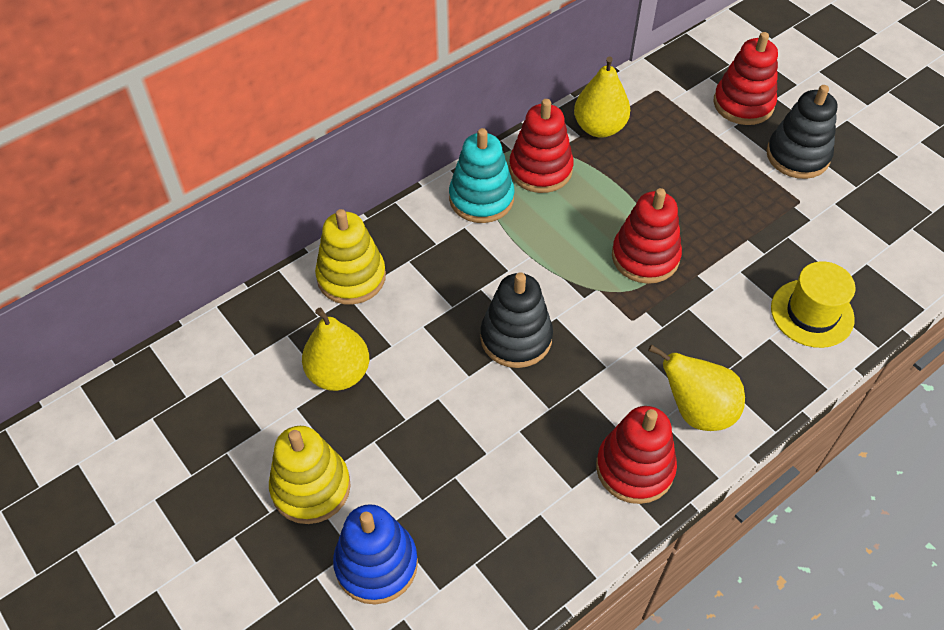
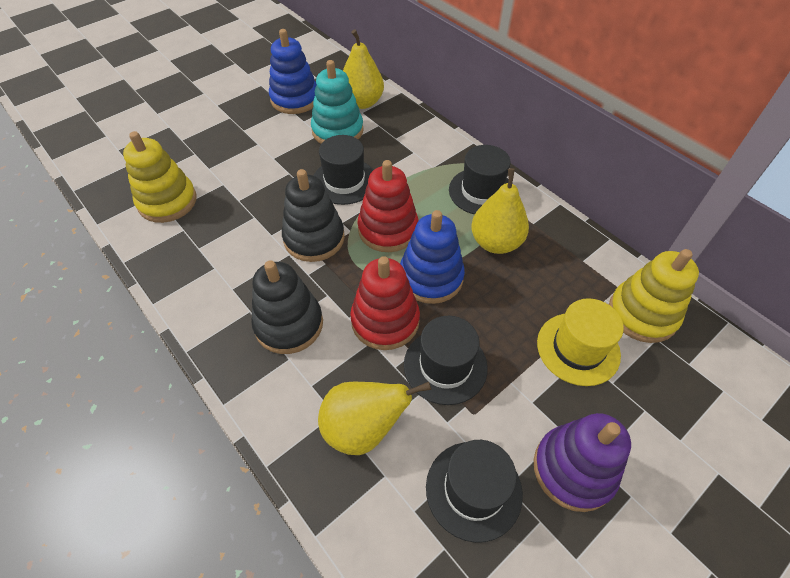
black hat: 0 -> 4
blue stacking toy: 1 -> 2
purple stacking toy: 0 -> 1
red stacking toy: 4 -> 2

